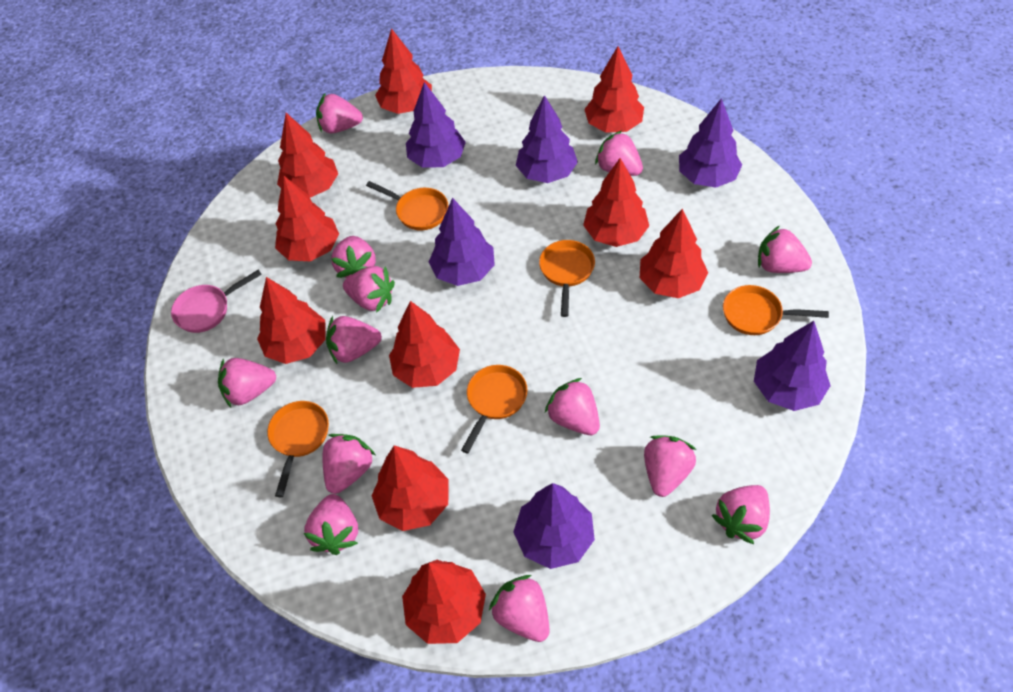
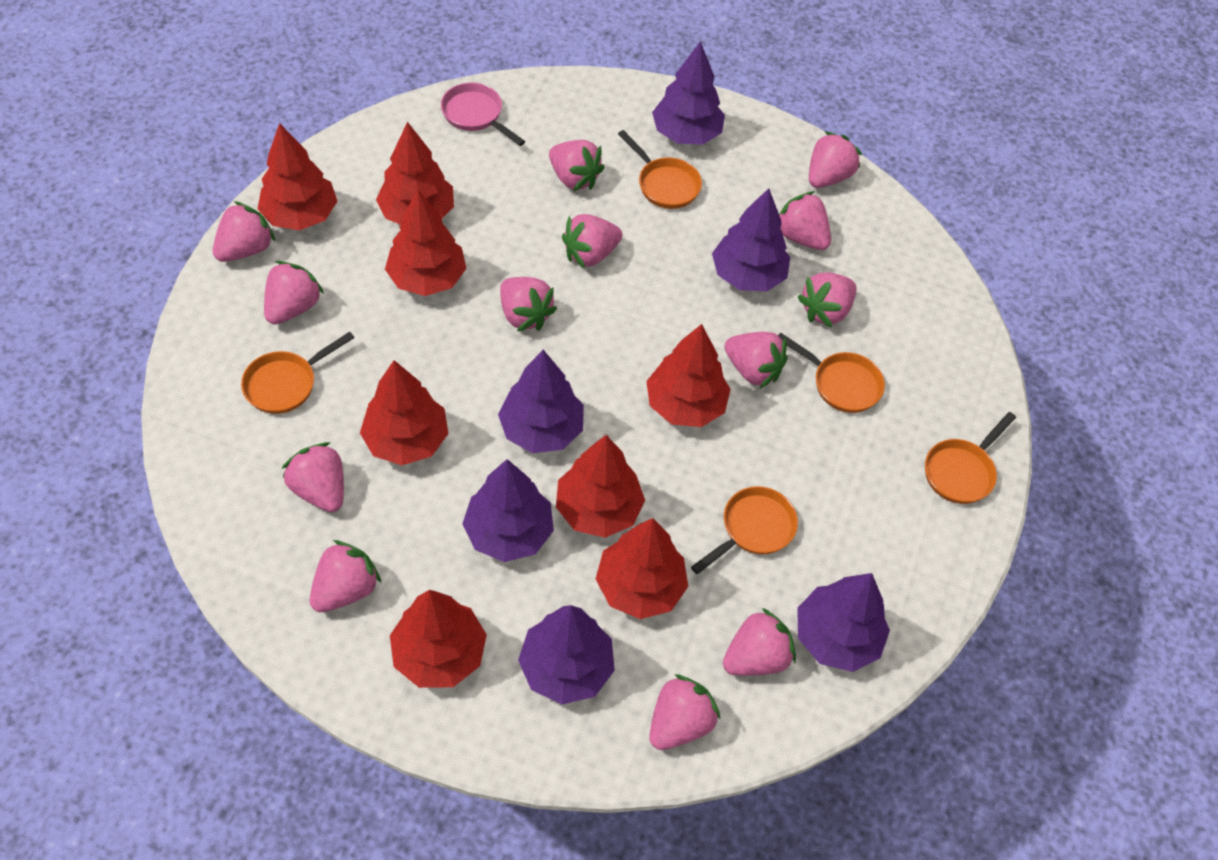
red tree: 10 -> 8

